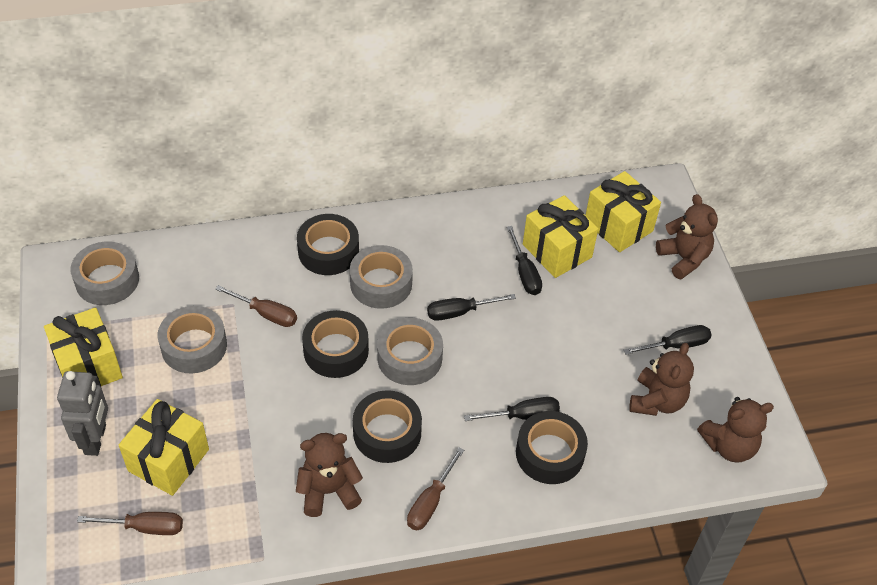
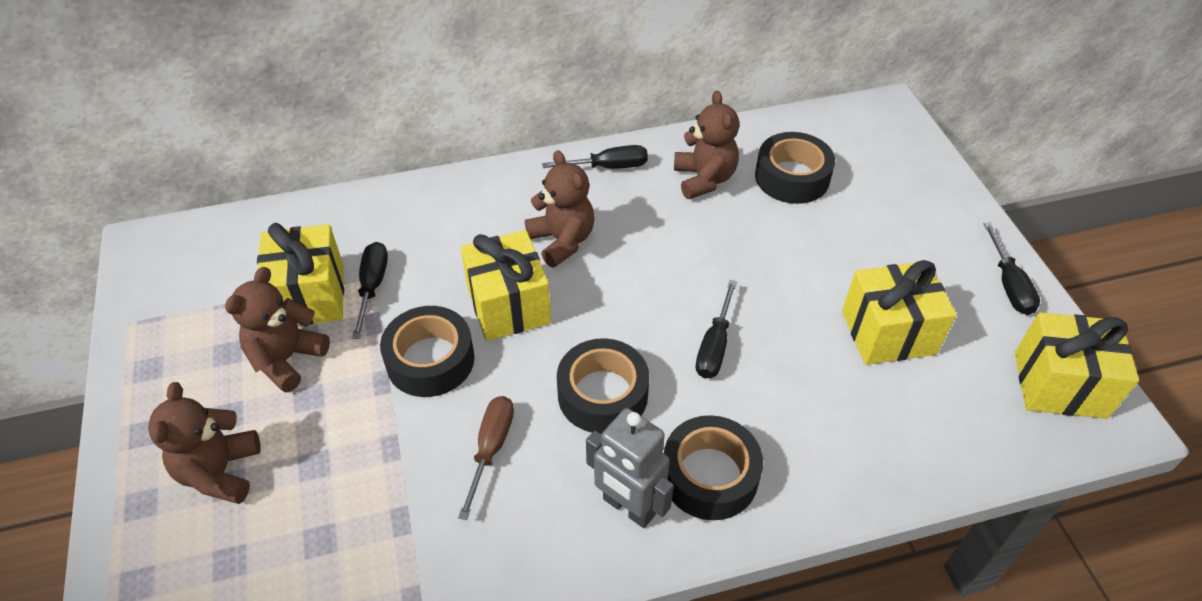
brown screwdriver: 3 -> 1
grey tape: 4 -> 0

